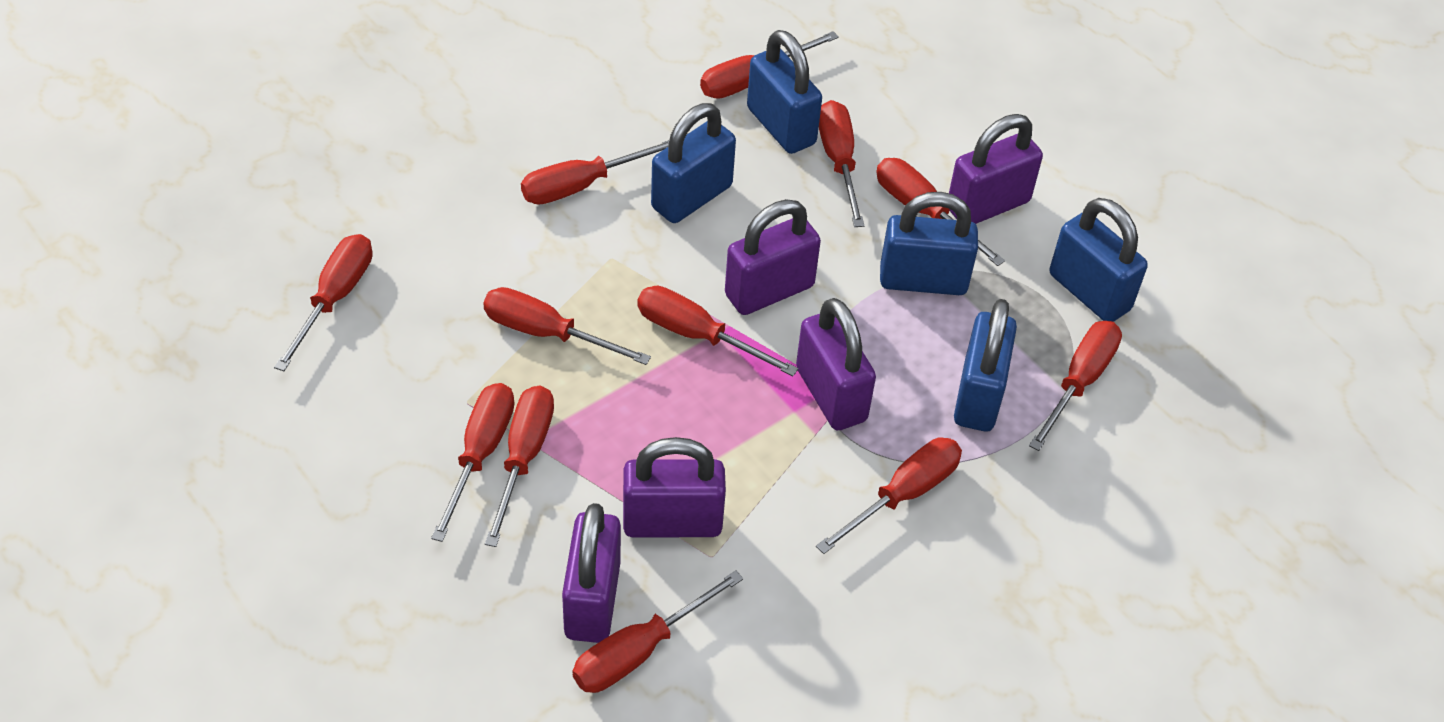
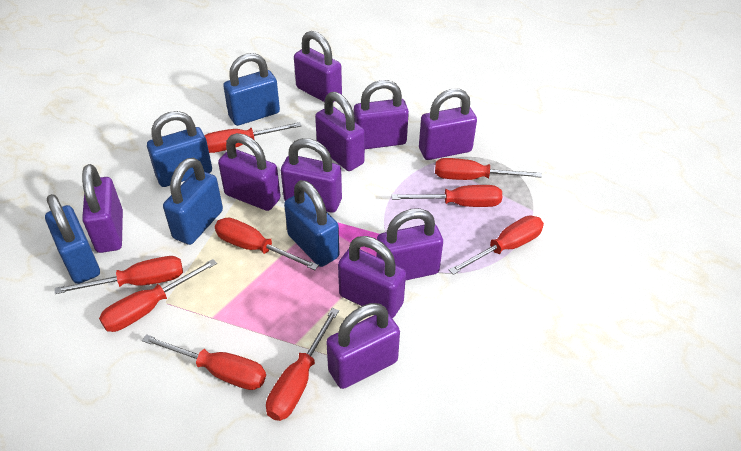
purple padlock: 5 -> 10
red screwdriver: 12 -> 9

